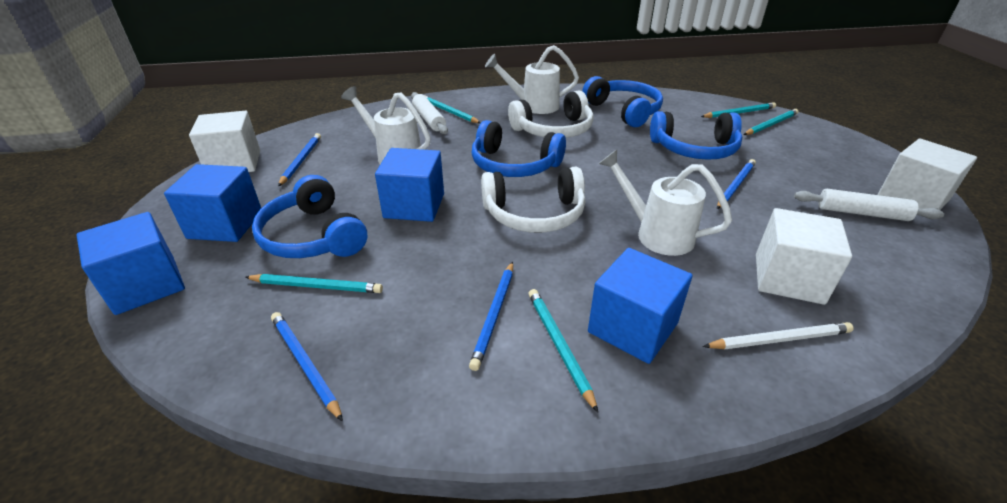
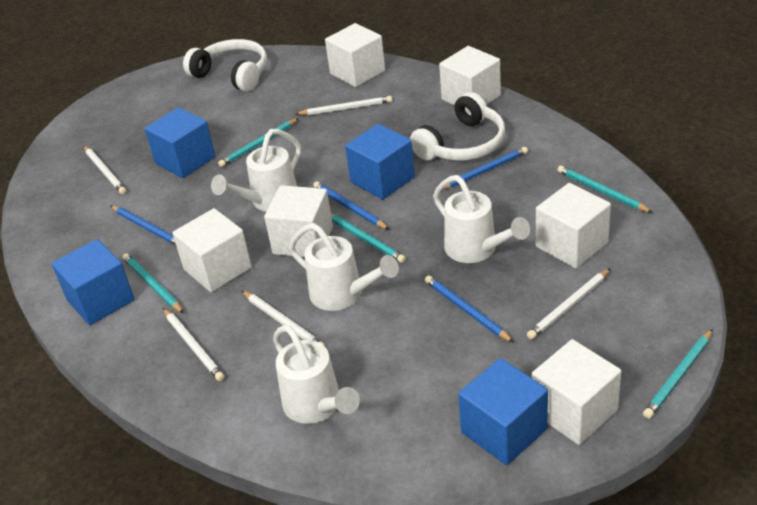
blue headphones: 4 -> 0
white cube: 3 -> 6
white pencil: 1 -> 5
white rolling pin: 2 -> 0
white watering can: 3 -> 4

